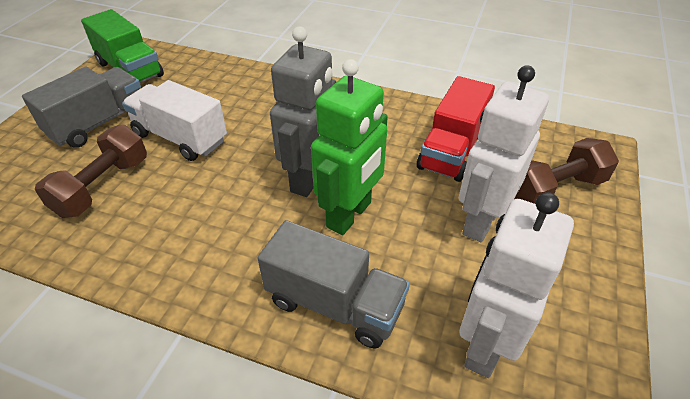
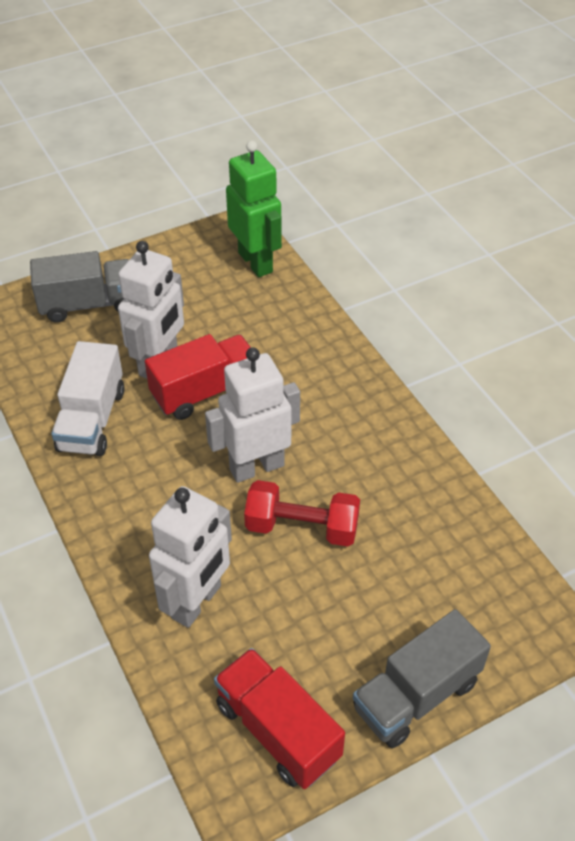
brown dumbbell: 2 -> 0
green truck: 1 -> 0
grey robot: 1 -> 0
red dumbbell: 0 -> 1
red truck: 1 -> 2
white robot: 2 -> 3

